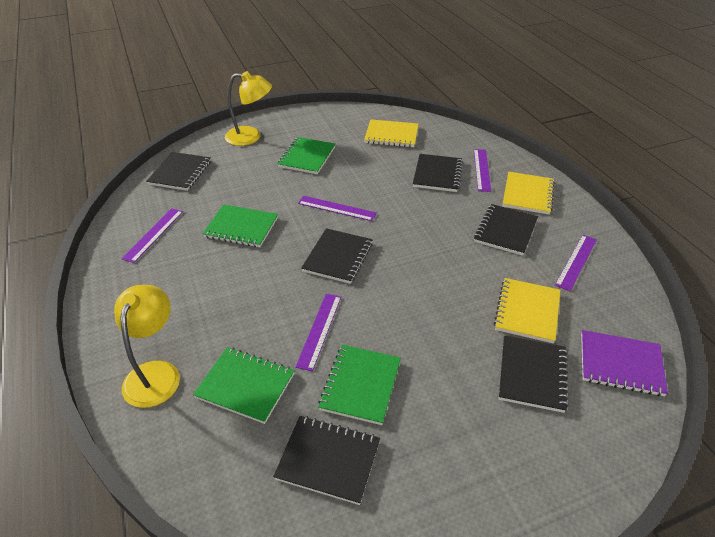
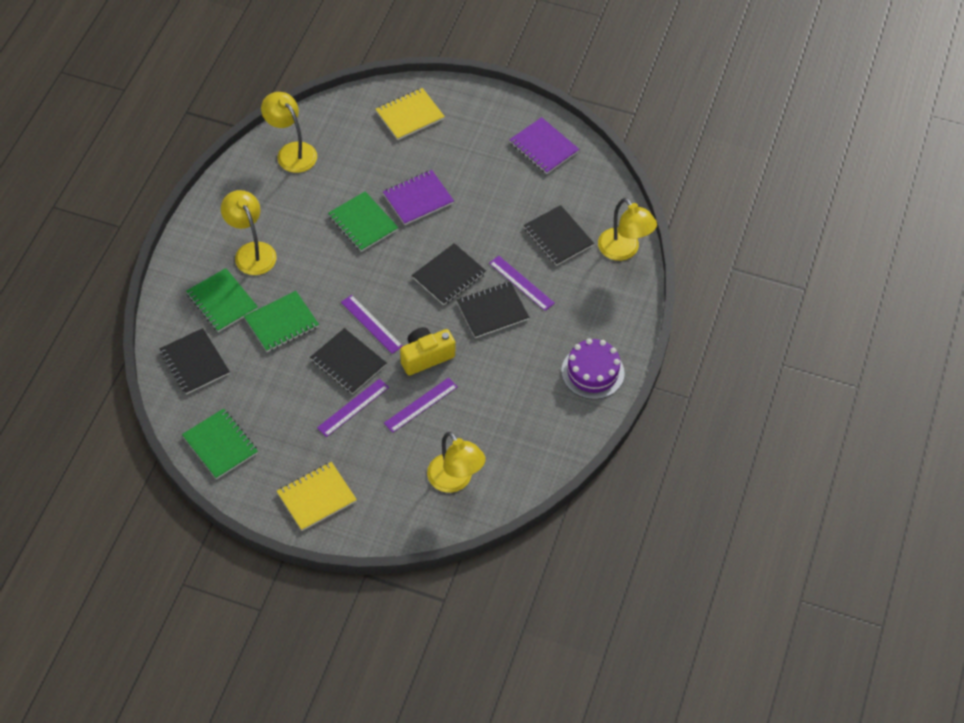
black notebook: 6 -> 5
purple cake: 0 -> 1
purple notebook: 1 -> 2
purple ruler: 5 -> 4
yellow camera: 0 -> 1
yellow lamp: 2 -> 4
yellow notebook: 3 -> 2

